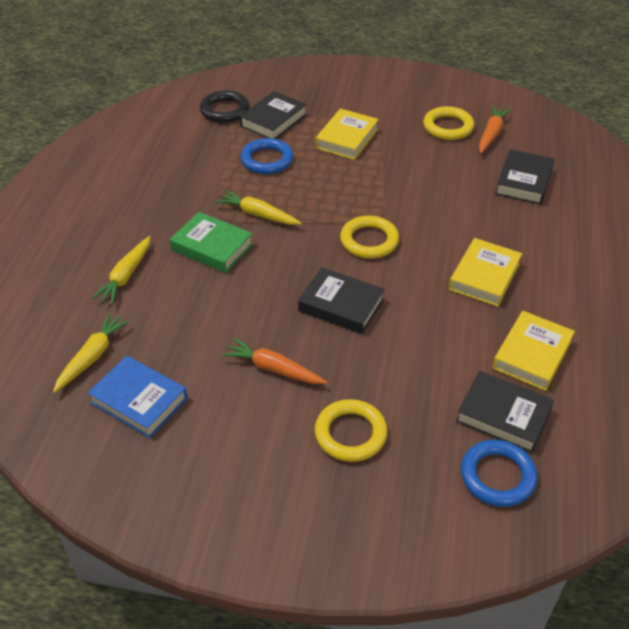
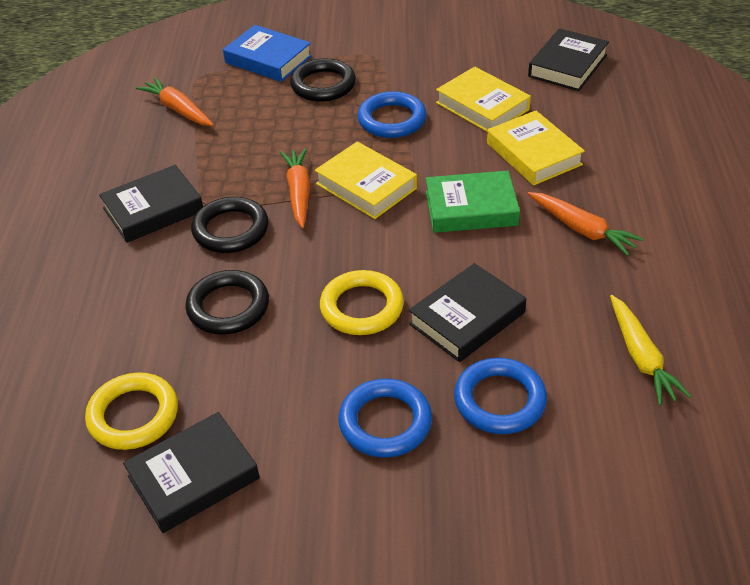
black ring: 1 -> 3
blue ring: 2 -> 3
orange carrot: 2 -> 3
yellow carrot: 3 -> 1
yellow ring: 3 -> 2

